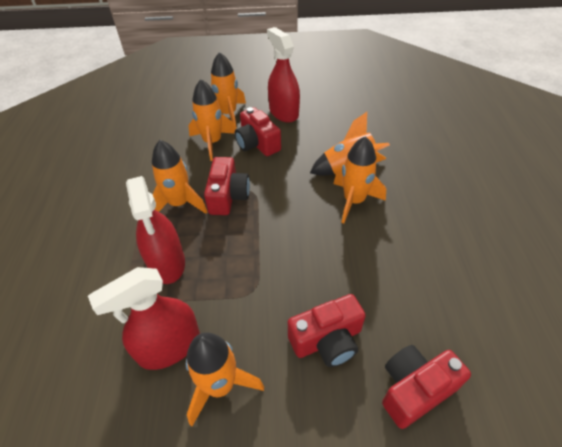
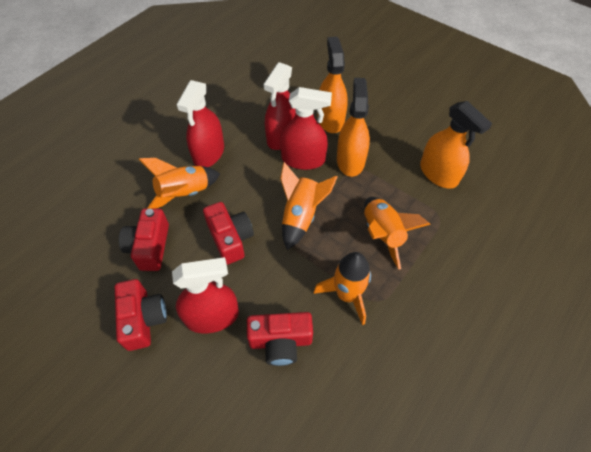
orange rocket: 6 -> 4
orange spray bottle: 0 -> 3
red spray bottle: 3 -> 4

